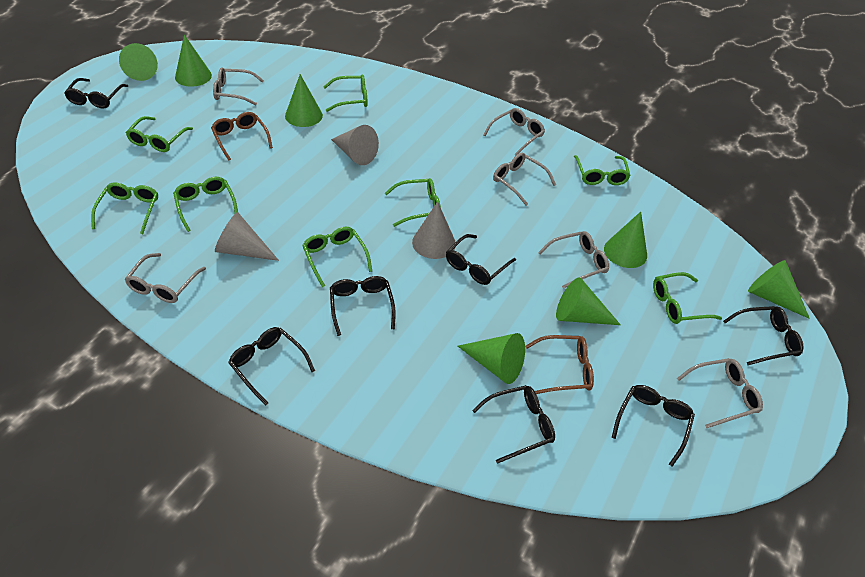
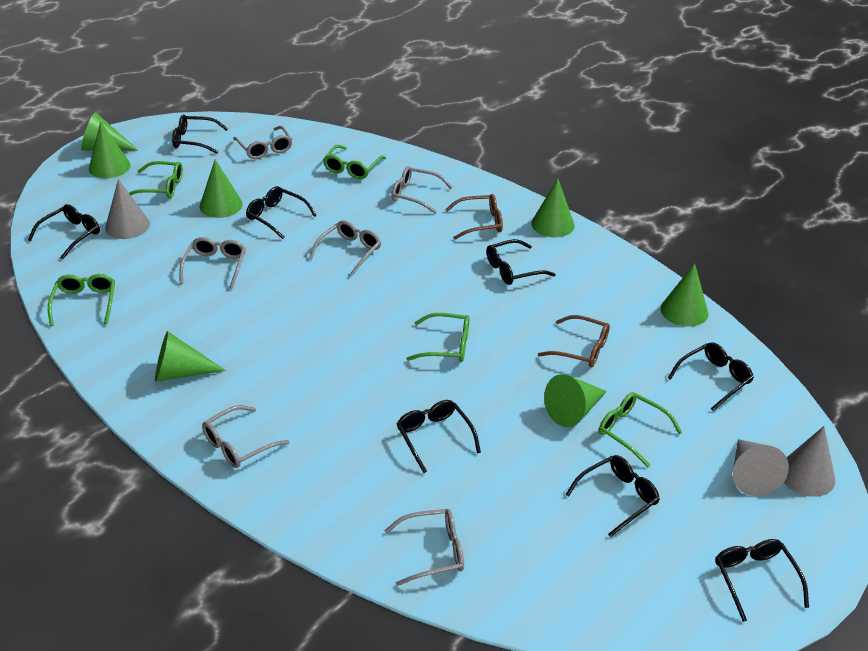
black glasses: 7 -> 8
green glasses: 8 -> 5

